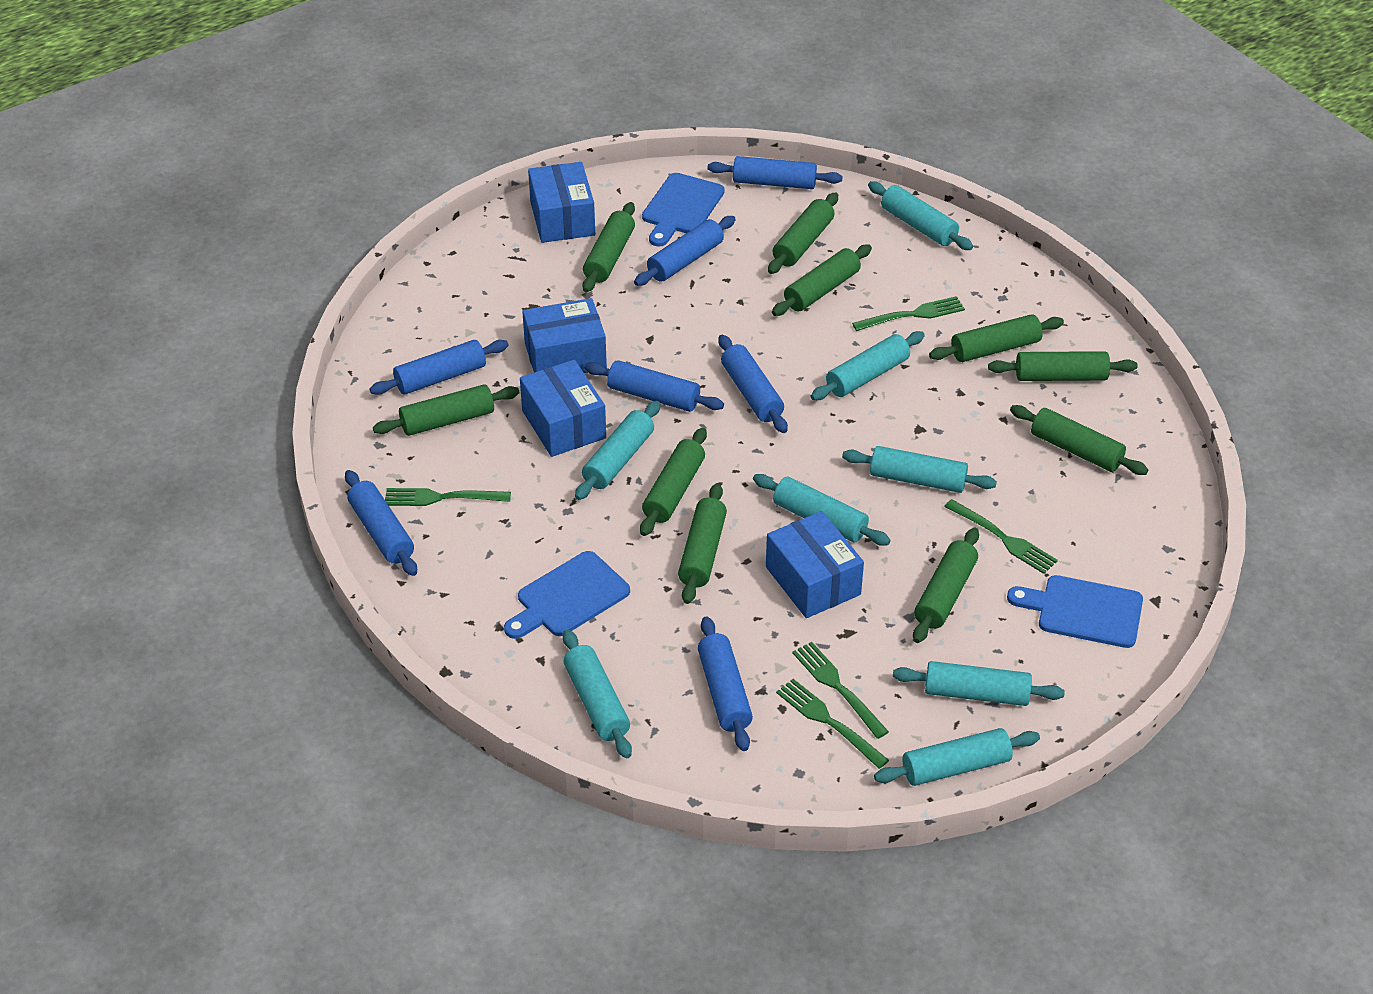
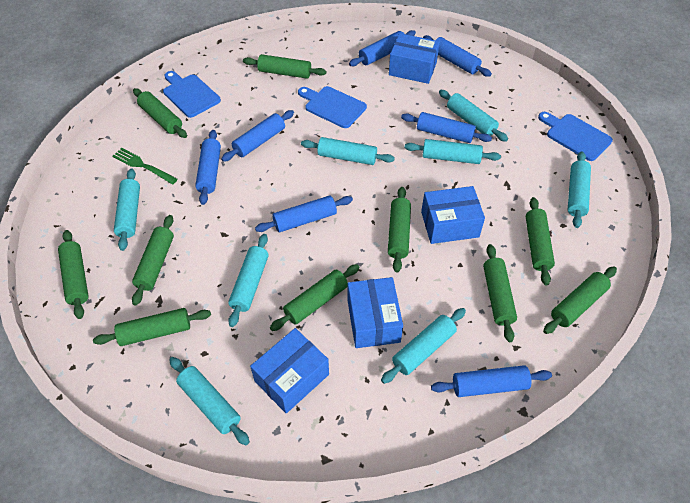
green fork: 5 -> 1

